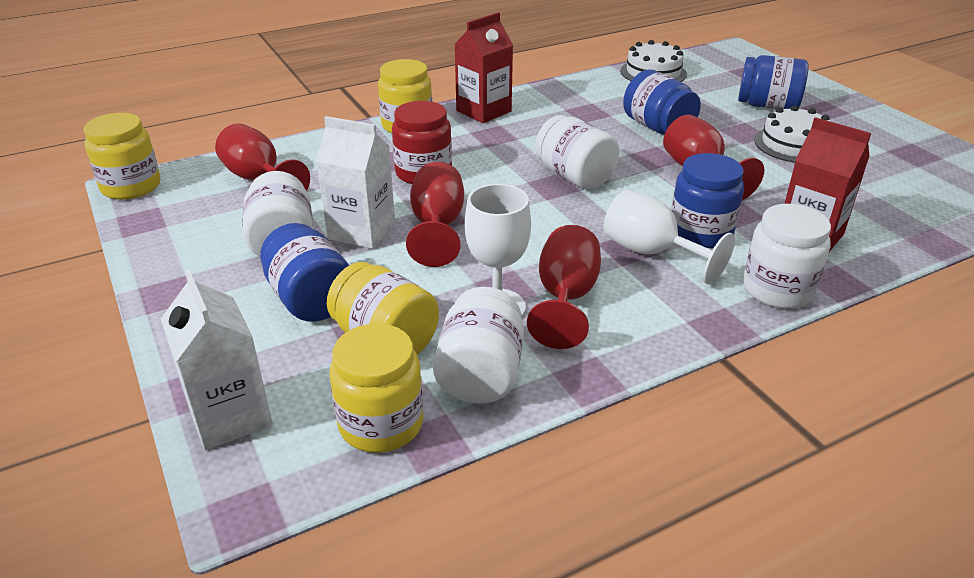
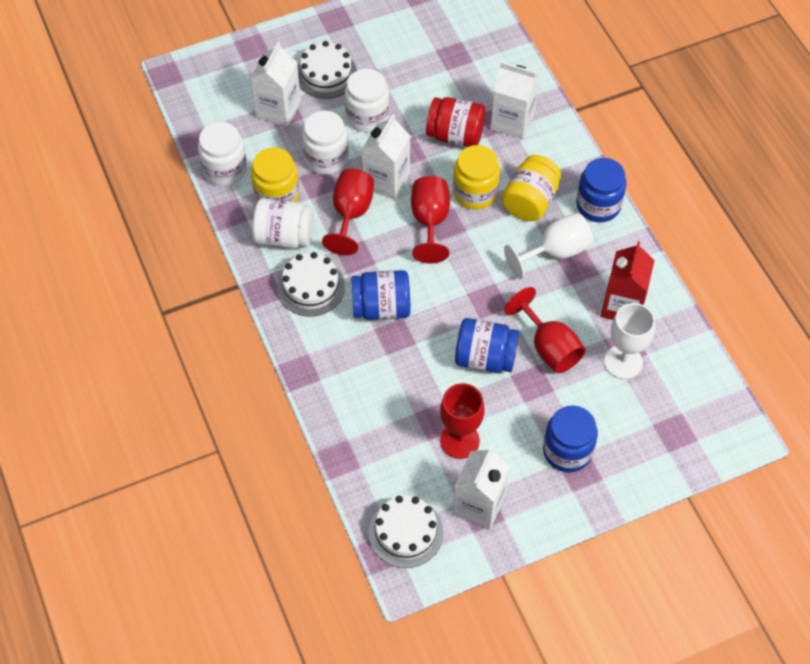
red carton: 2 -> 1
white cake: 2 -> 3
white carton: 2 -> 4
yellow jar: 4 -> 3

